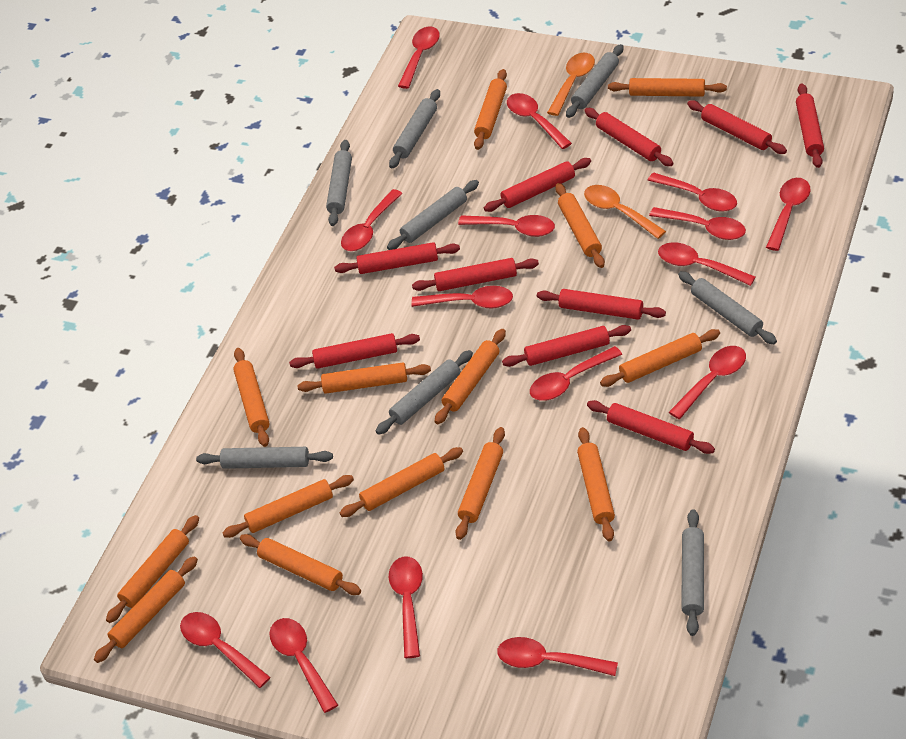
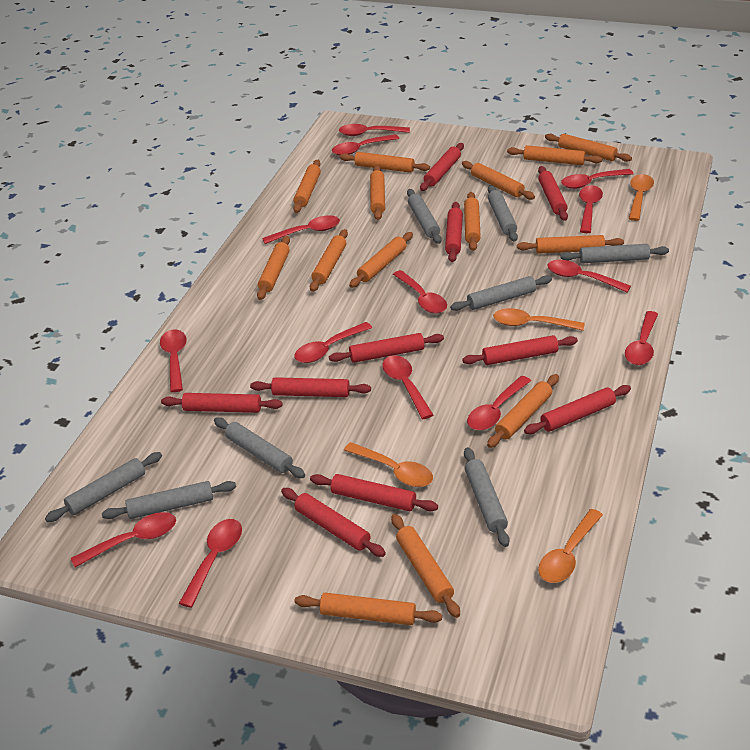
orange spoon: 2 -> 4
red spoon: 15 -> 14

